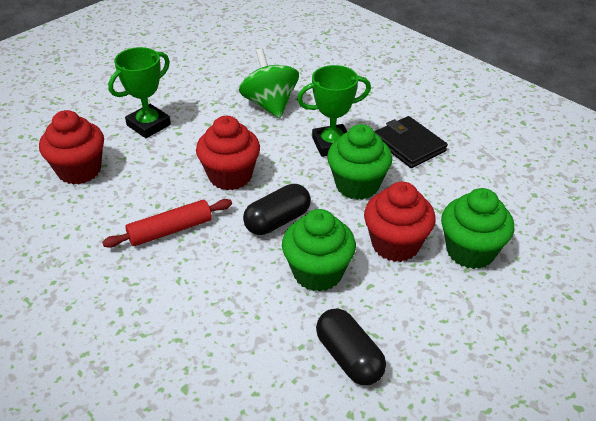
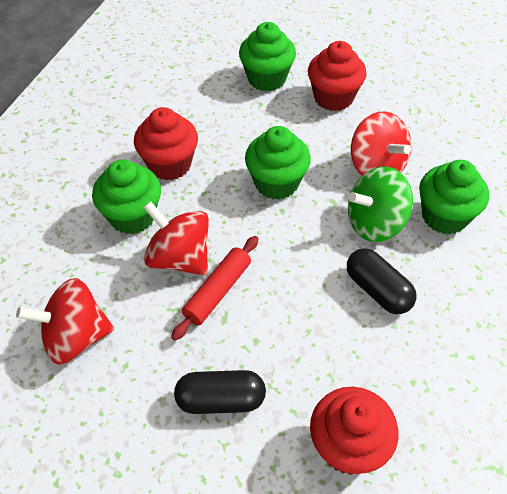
black wallet: 1 -> 0
green cupcake: 3 -> 4
green trophy: 2 -> 0
red spinning top: 0 -> 3

